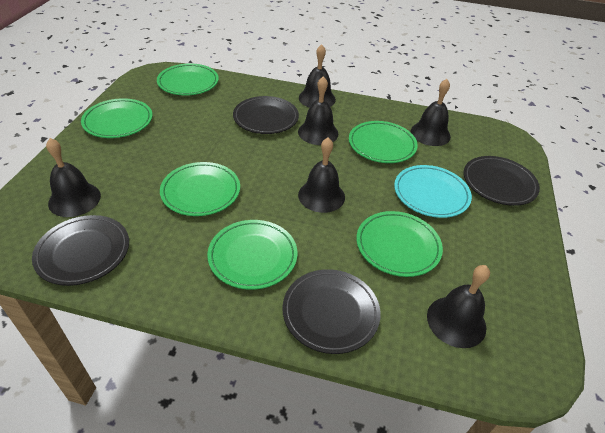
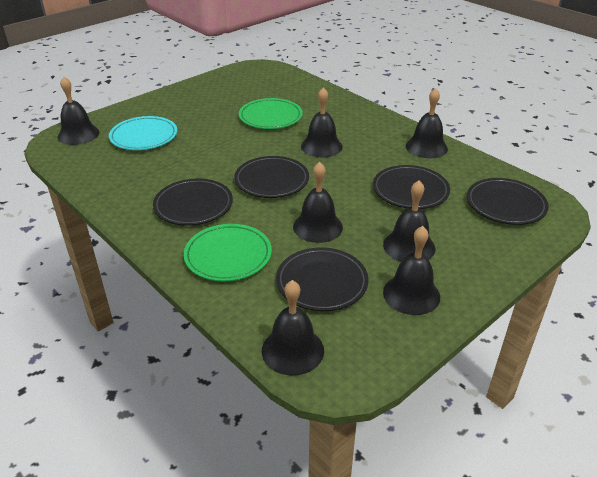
black bell: 6 -> 7
black plate: 4 -> 5
green plate: 6 -> 2

